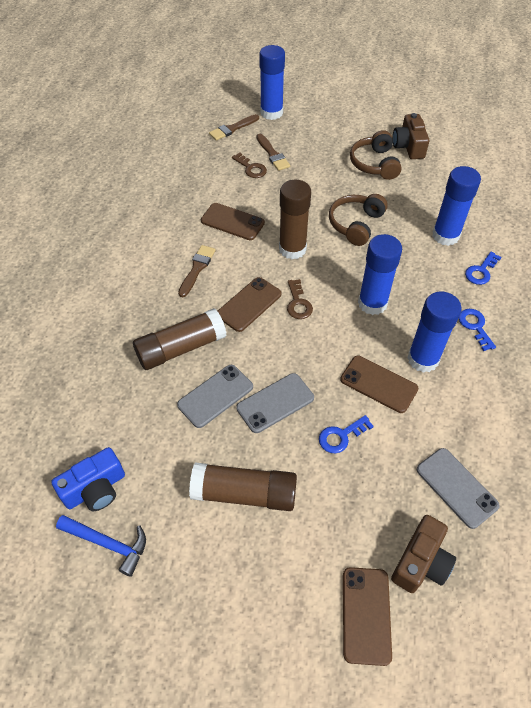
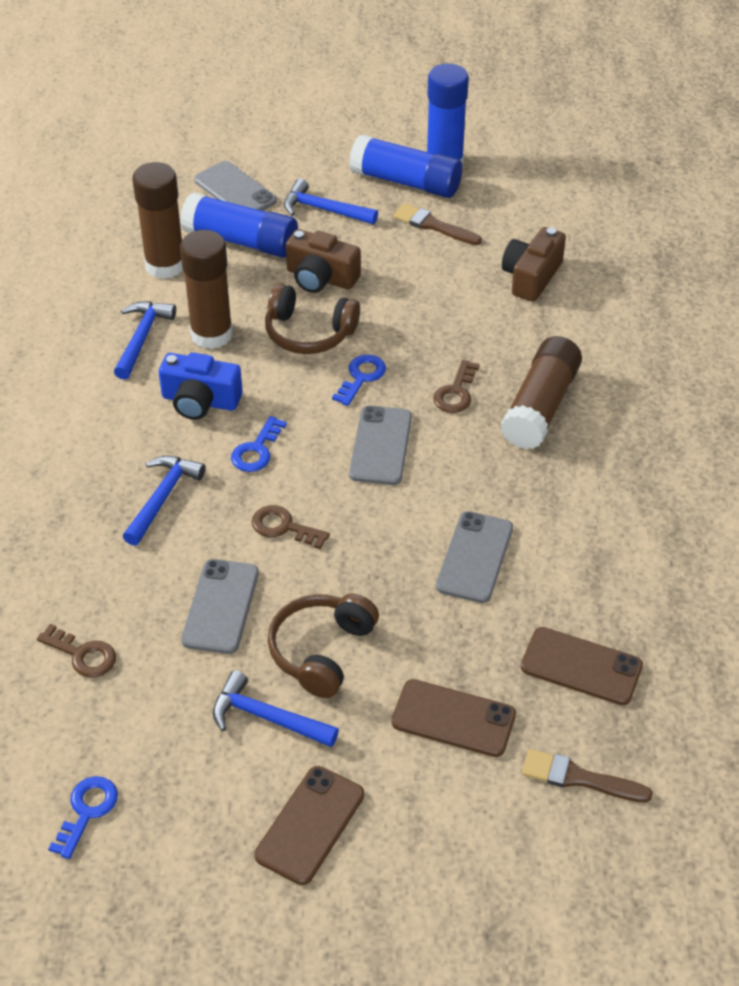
blue glue stick: 4 -> 3
blue hammer: 1 -> 4
brown brush: 3 -> 2
brown key: 2 -> 3
brown phone: 4 -> 3
grey phone: 3 -> 4

